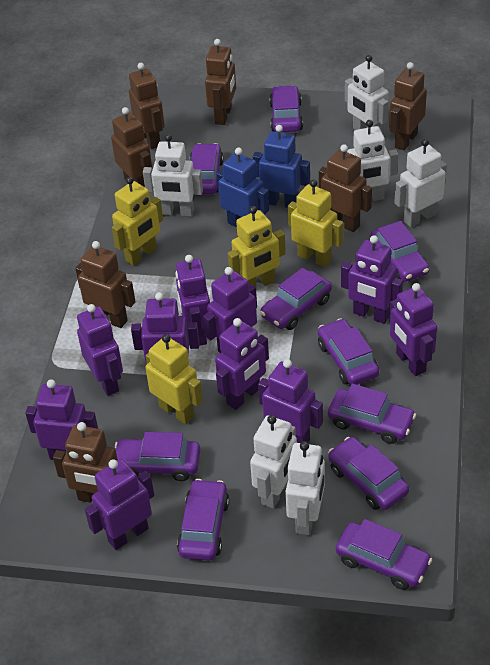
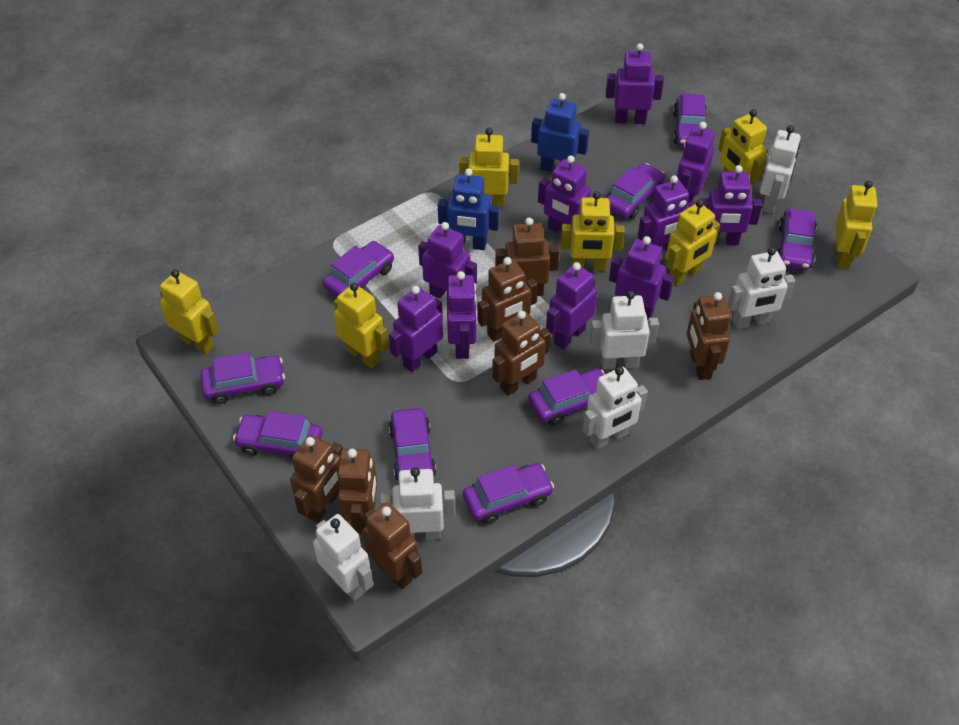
purple car: 10 -> 9
yellow robot: 4 -> 7

